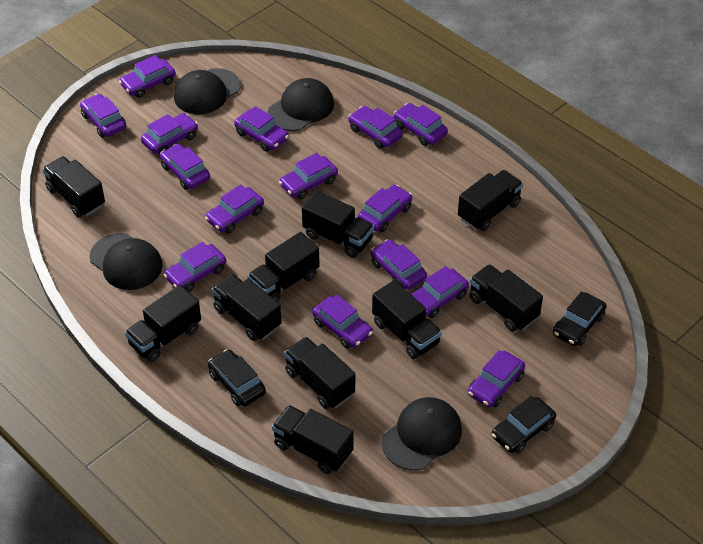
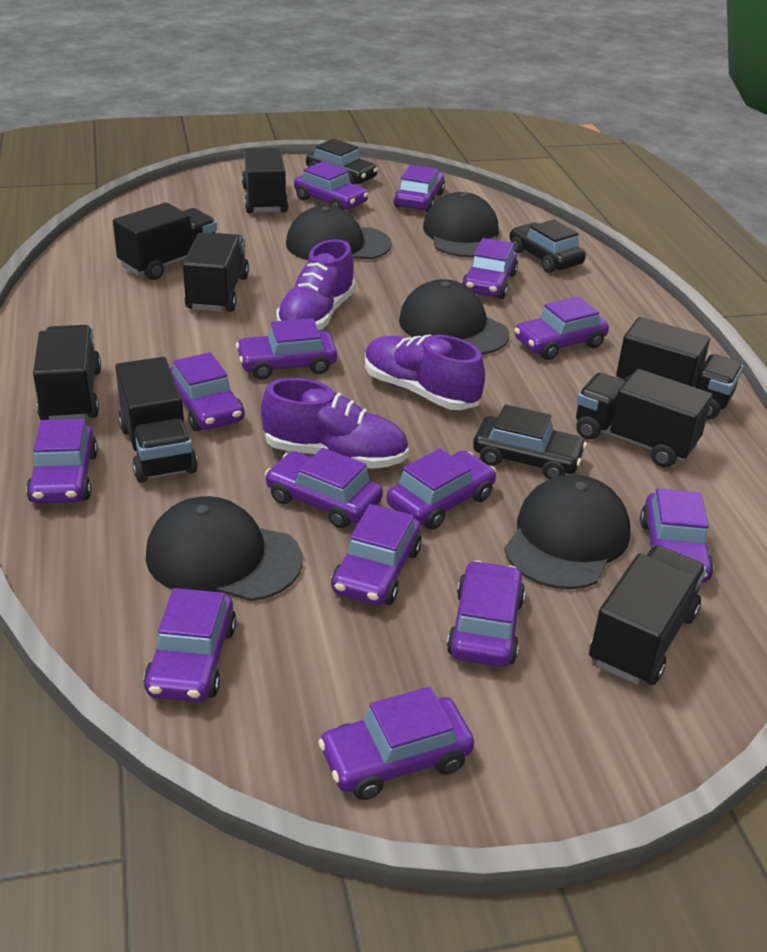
black cap: 4 -> 5
black truck: 10 -> 8
purple car: 15 -> 14
purple shoe: 0 -> 3

